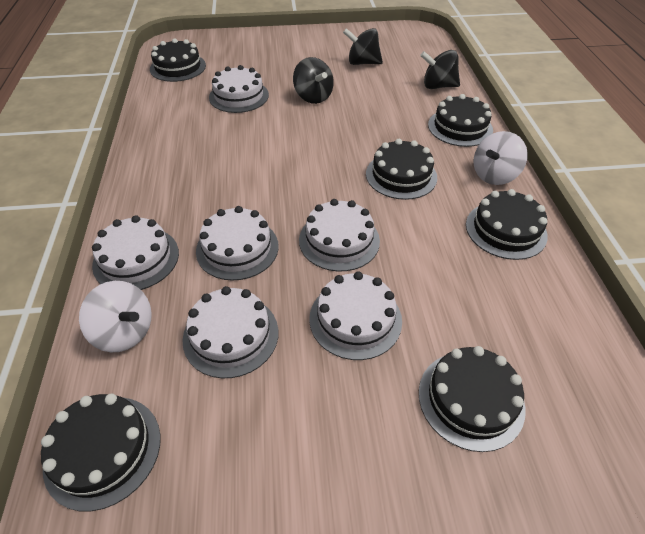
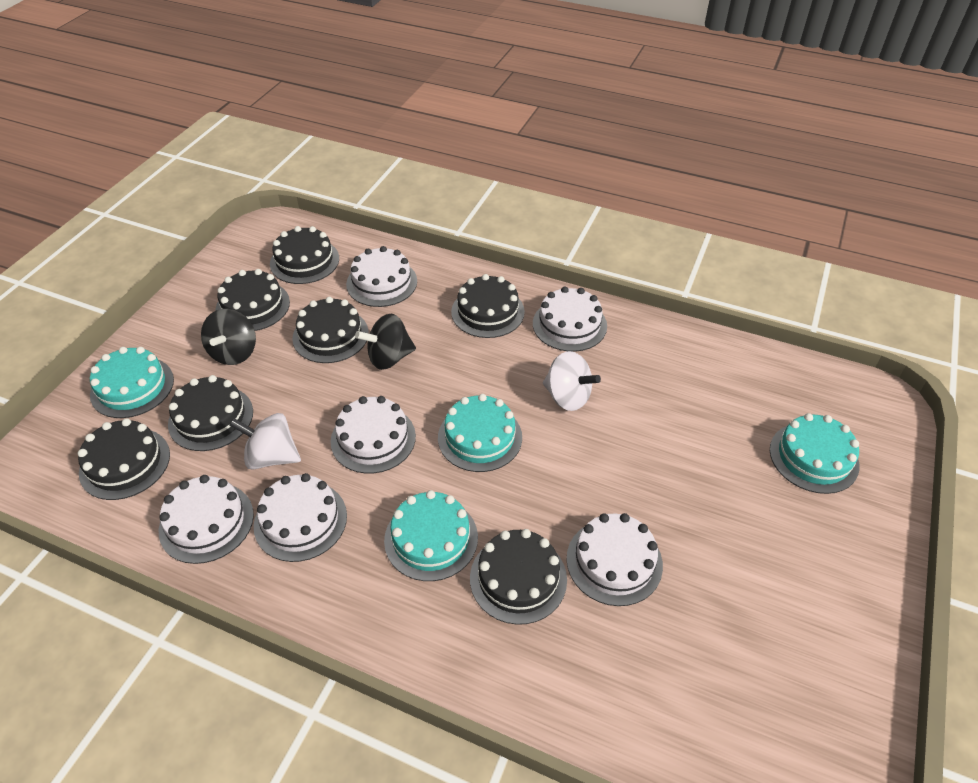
black cake: 6 -> 7
black spinning top: 3 -> 2
turquoise cake: 0 -> 4

